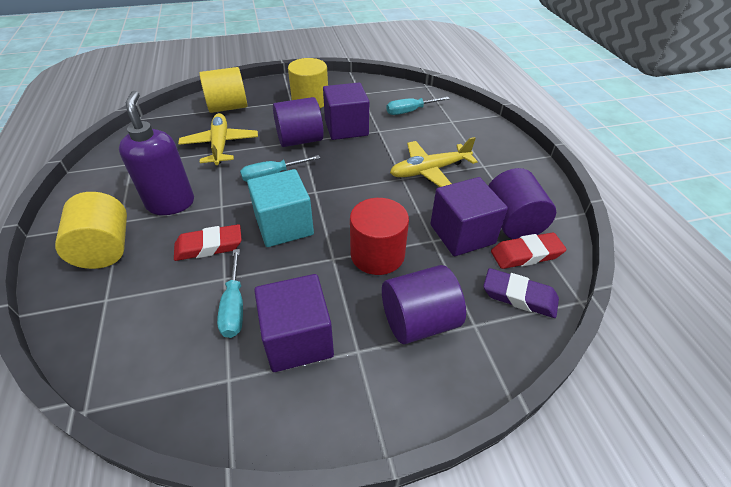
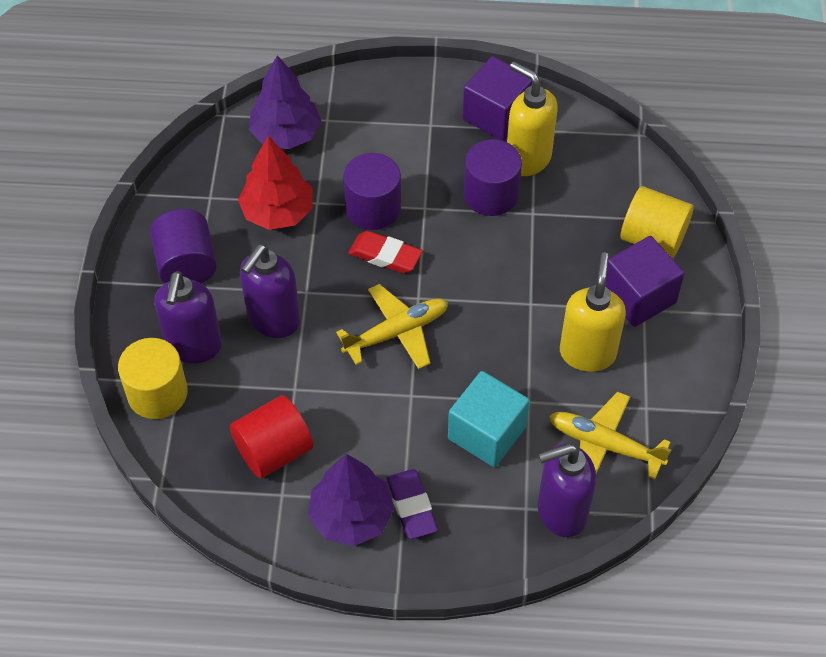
purple cube: 3 -> 2
purple soap dispenser: 1 -> 3
purple tree: 0 -> 2
red eraser: 2 -> 1
red tree: 0 -> 1
turquoise screwdriver: 3 -> 0
yellow cylinder: 3 -> 2
yellow soap dispenser: 0 -> 2

